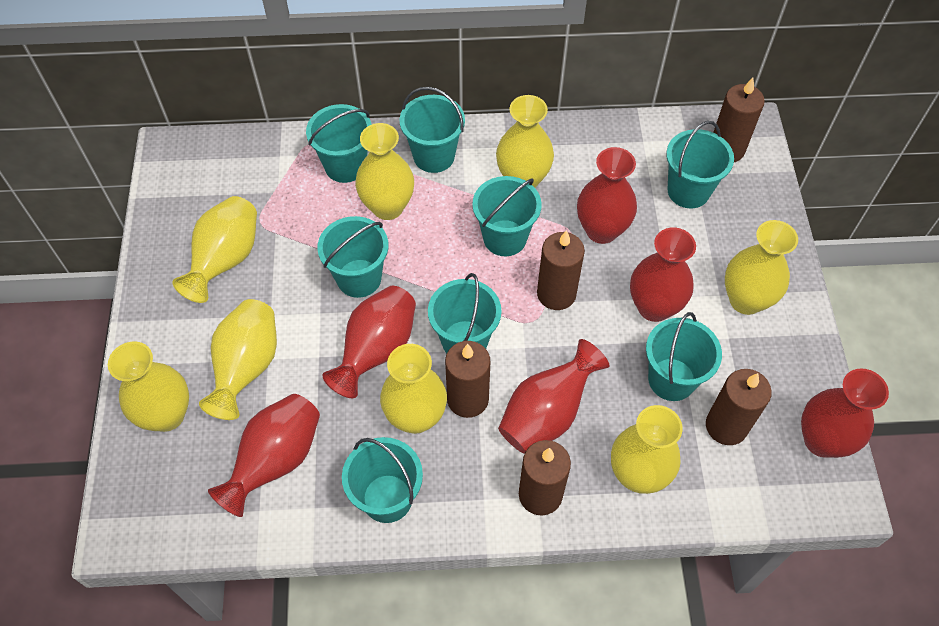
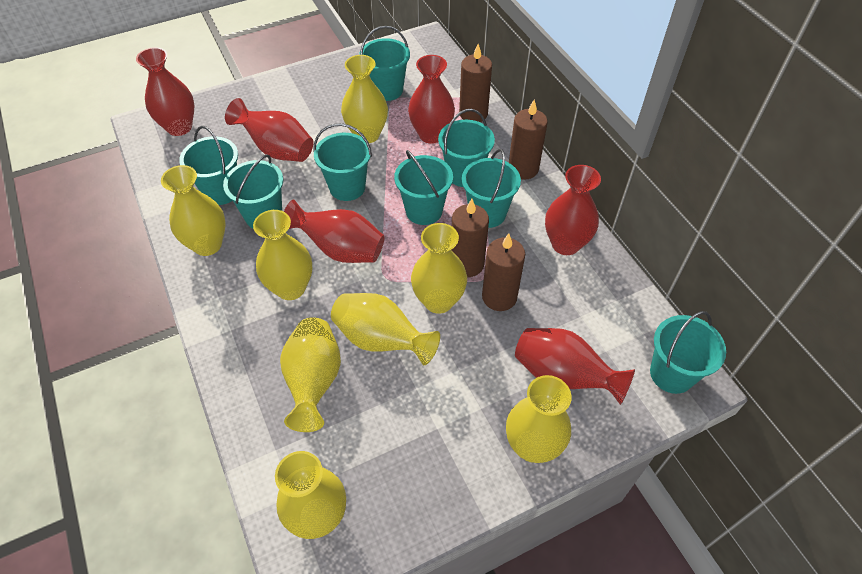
brown candle: 5 -> 4

